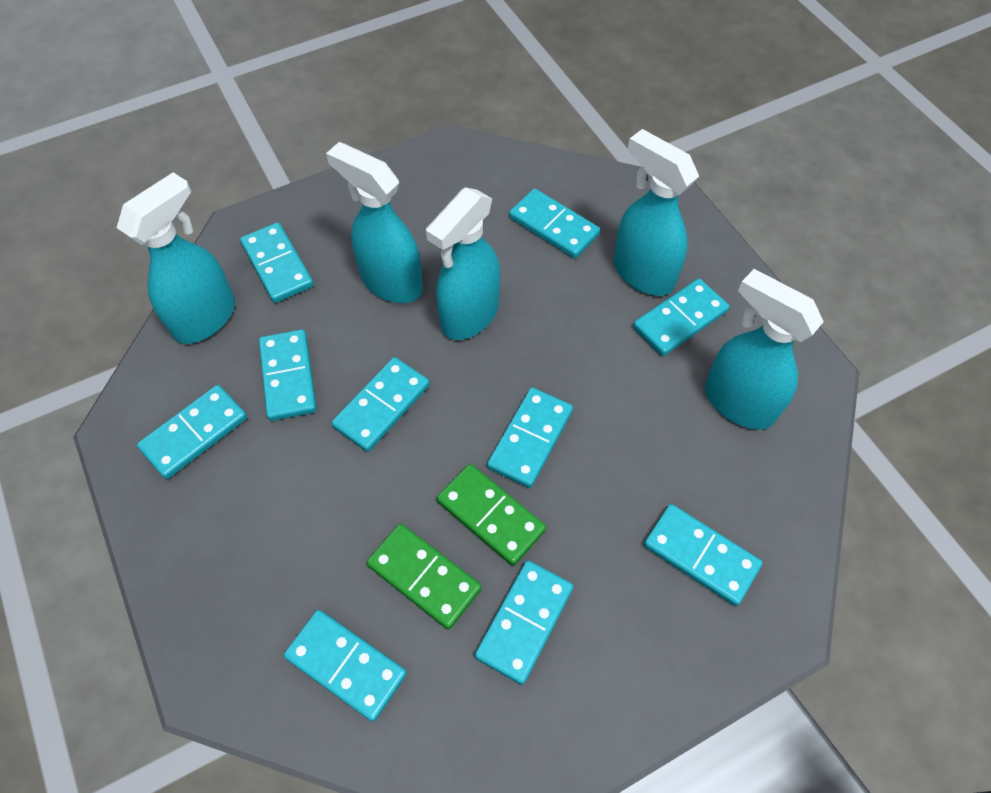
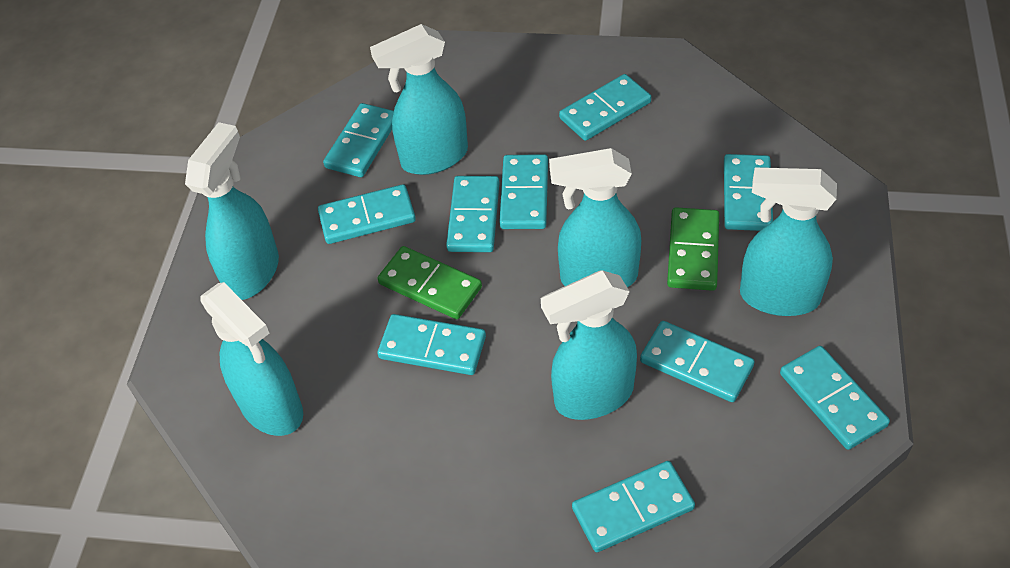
turquoise spray bottle: 5 -> 6

